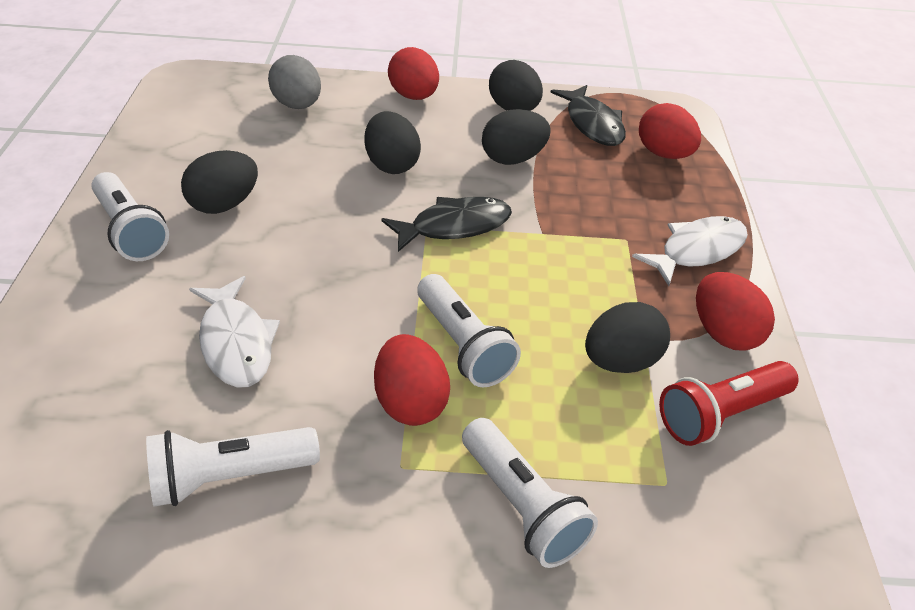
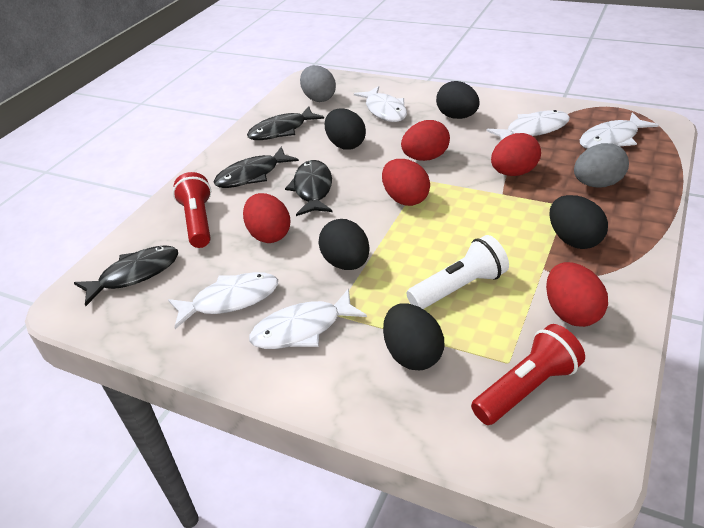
black fish: 2 -> 4
grey egg: 1 -> 2
red egg: 4 -> 5
red flashlight: 1 -> 2
white fish: 2 -> 5
white flashlight: 4 -> 1

